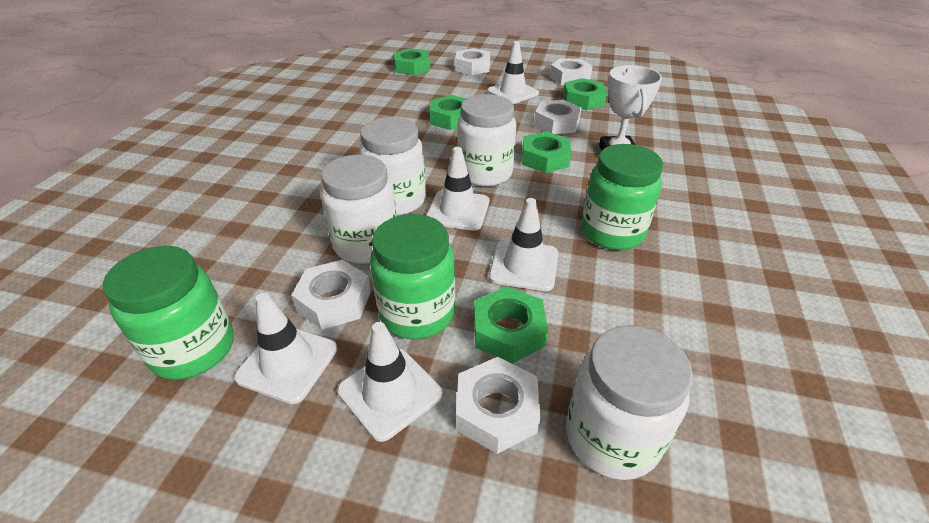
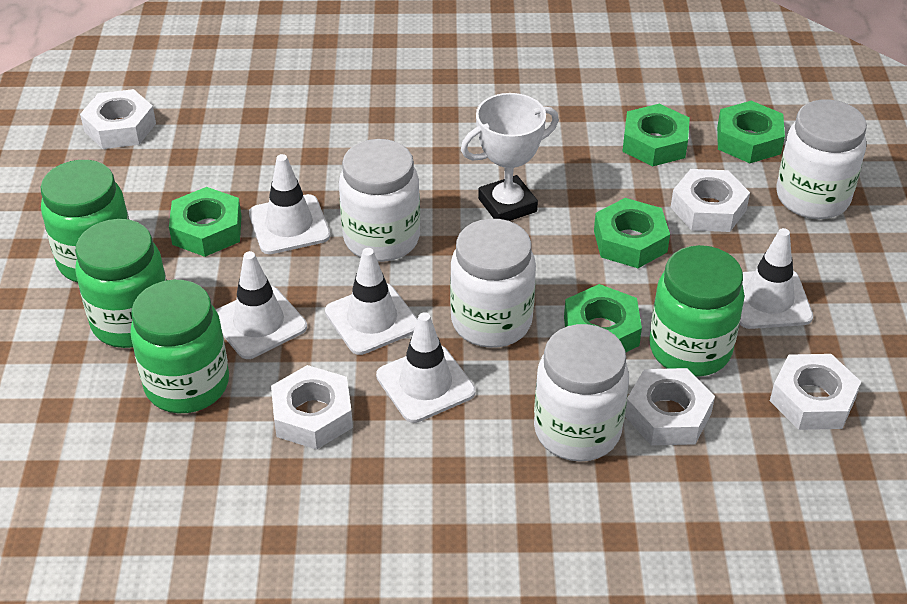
green jar: 3 -> 4

